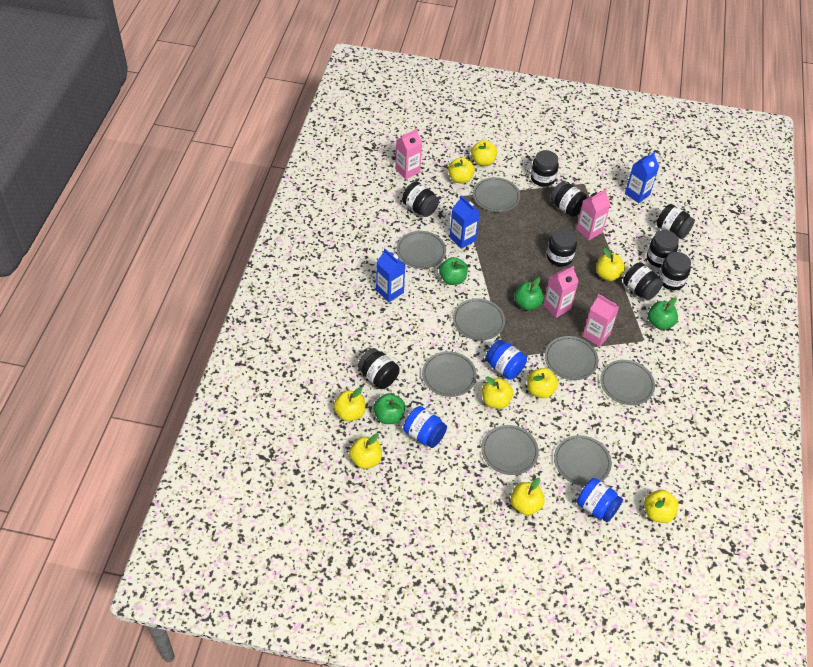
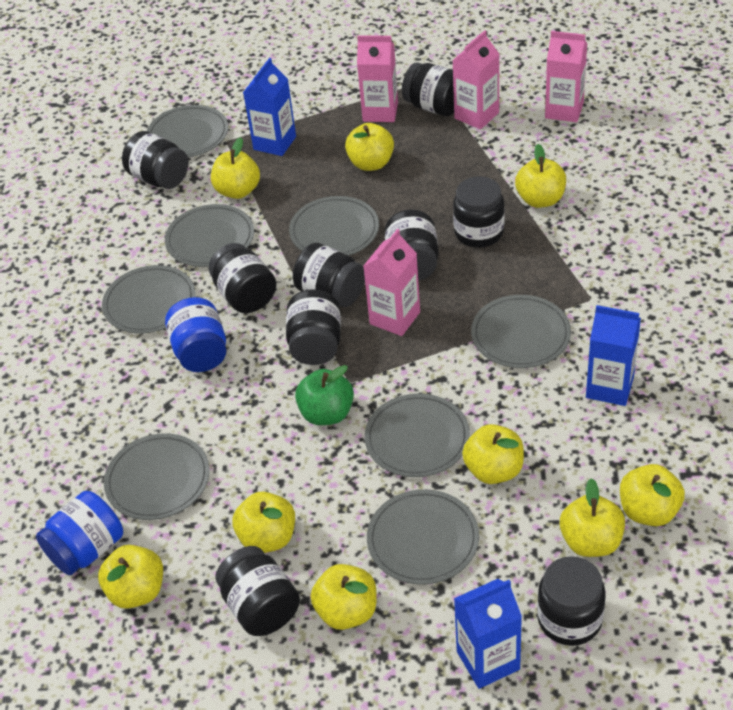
blue jar: 3 -> 2
green apple: 4 -> 1

